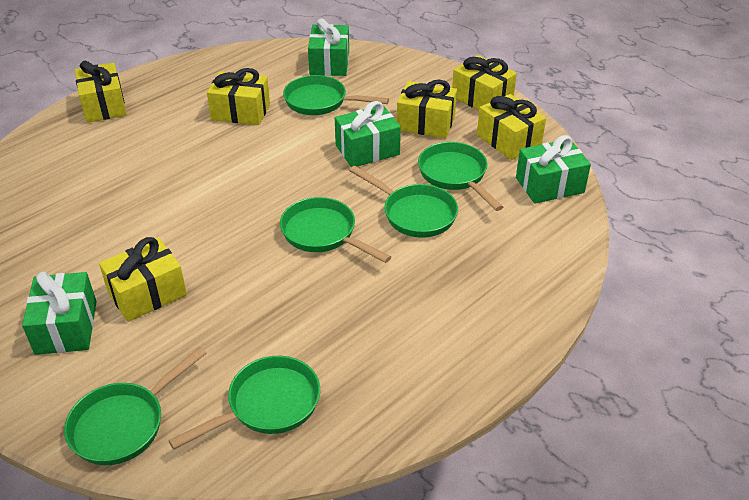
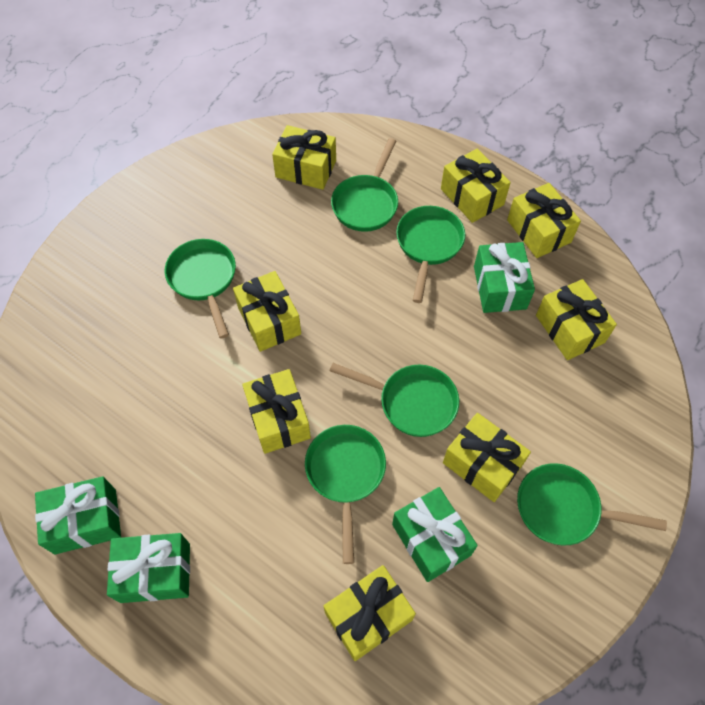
yellow gift: 6 -> 8

